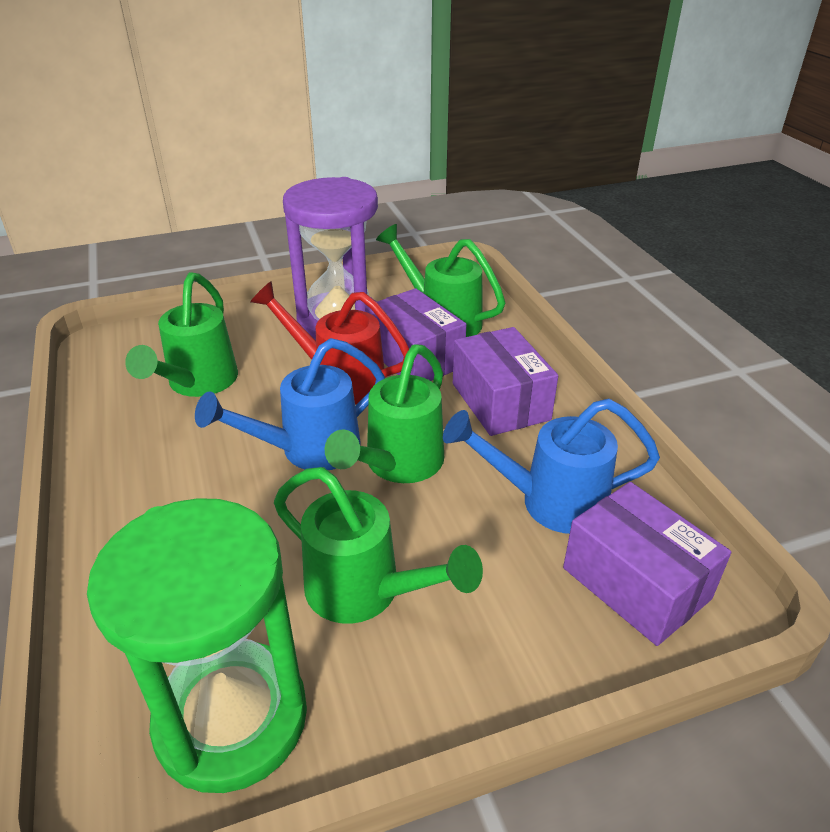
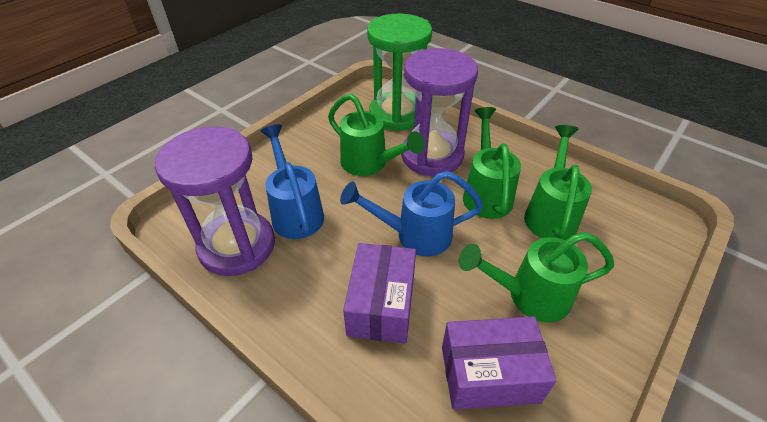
purple box: 3 -> 2
purple hourglass: 1 -> 2
red watering can: 1 -> 0

